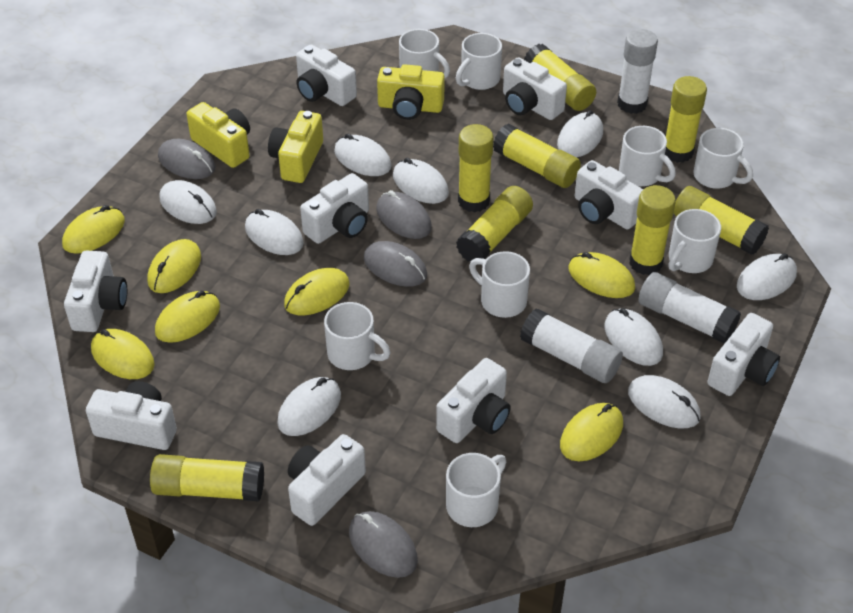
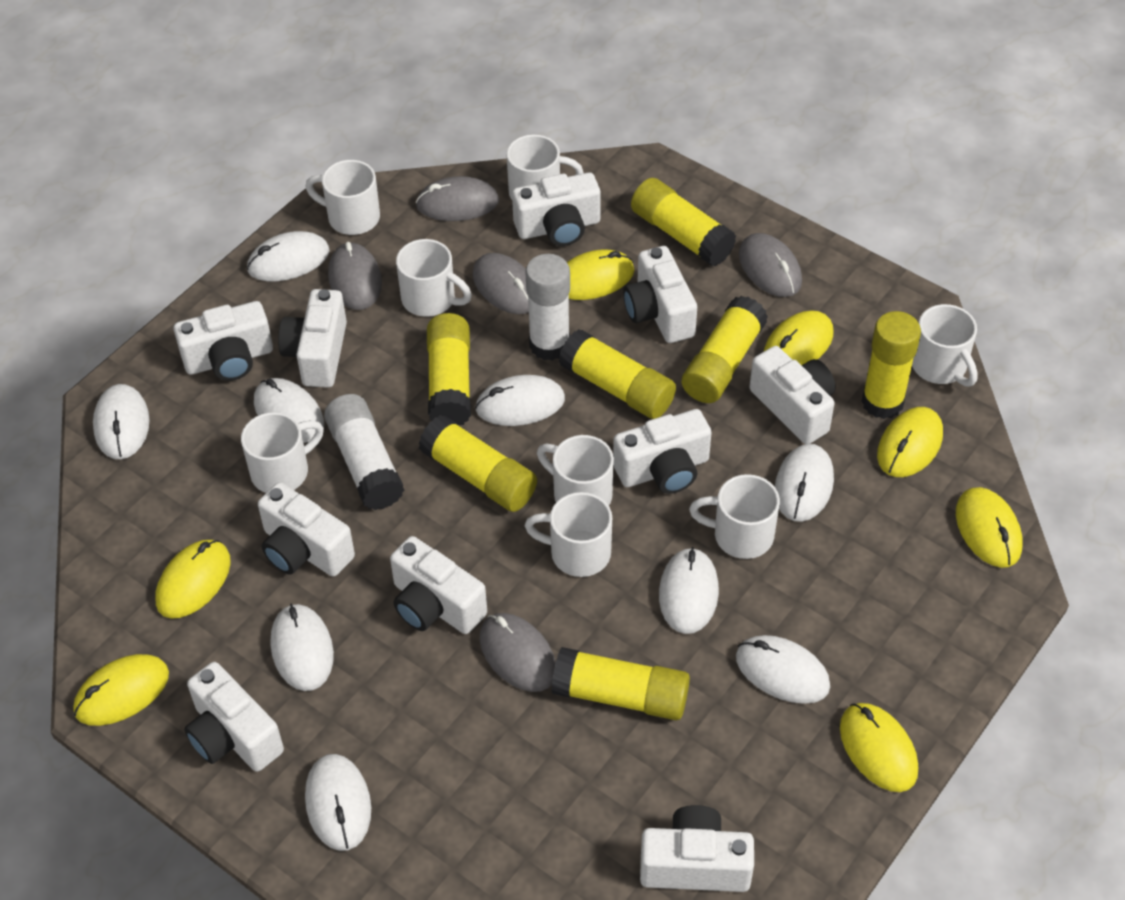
grey mouse: 4 -> 5
white camera: 9 -> 10
white glue stick: 3 -> 2
yellow camera: 3 -> 0
yellow glue stick: 8 -> 7

